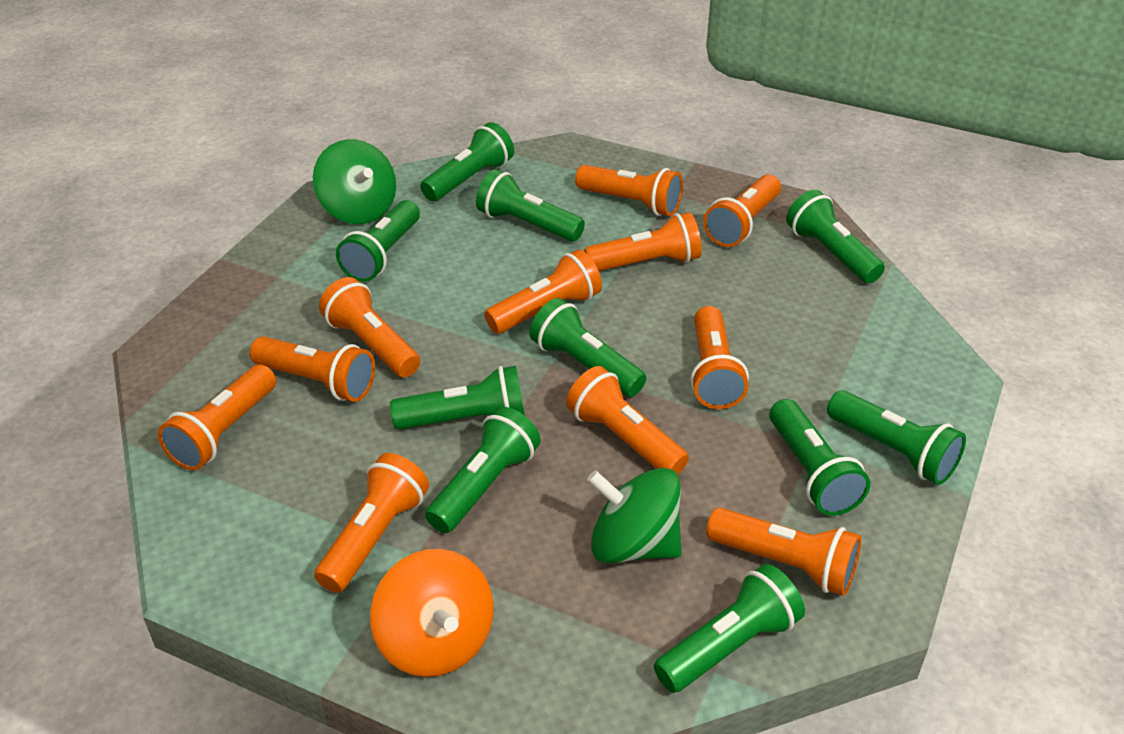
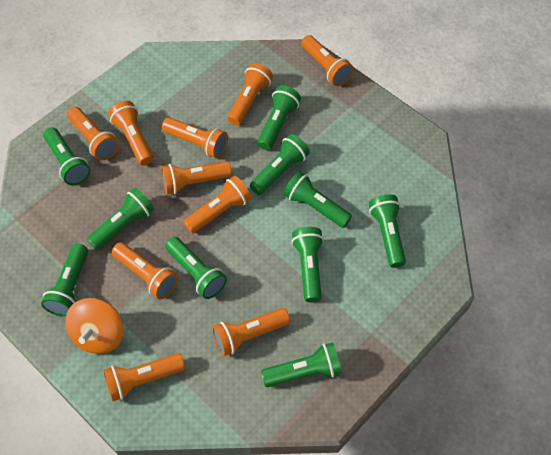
green spinning top: 2 -> 0
orange flashlight: 11 -> 10

